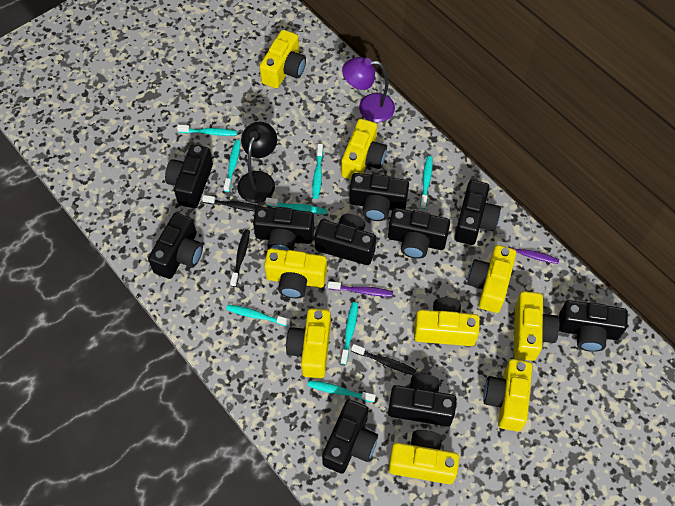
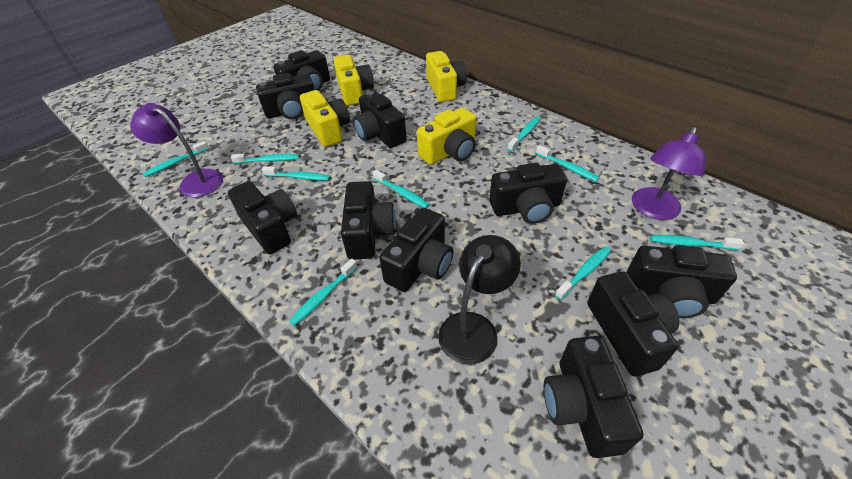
black toothbrush: 3 -> 0
purple lamp: 1 -> 2
purple toothbrush: 2 -> 0
turquoise toothbrush: 8 -> 9
yellow camera: 9 -> 4

